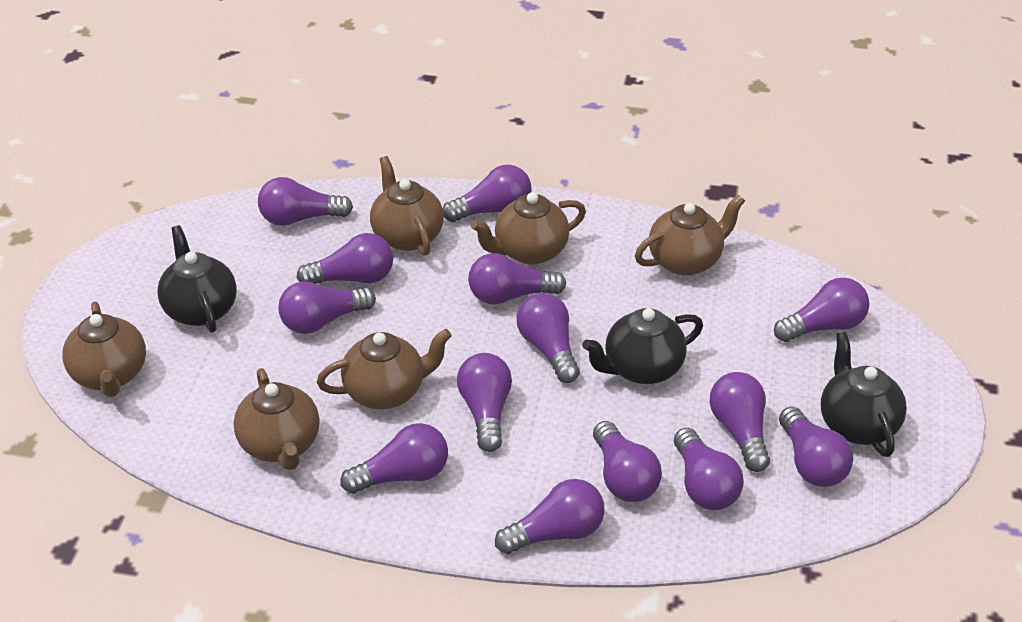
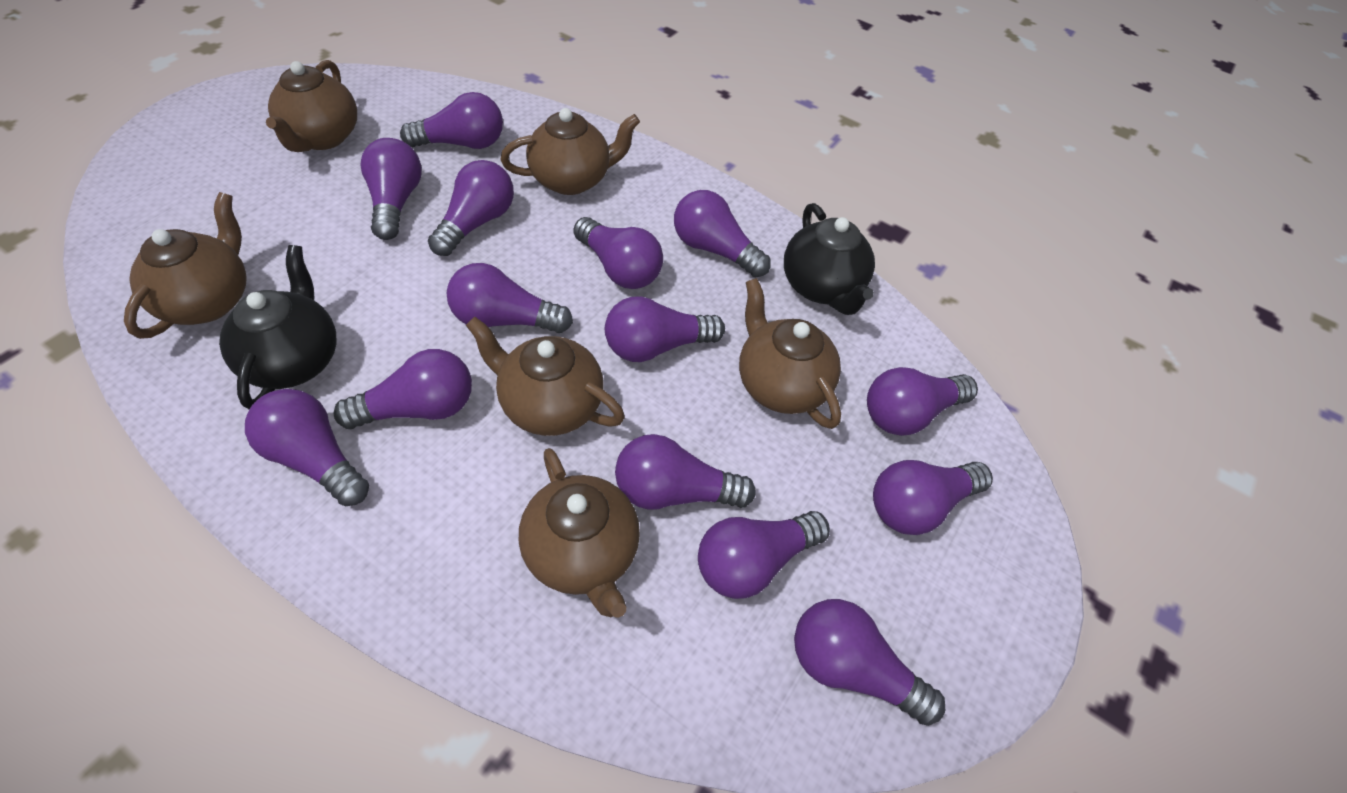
black teapot: 3 -> 2

